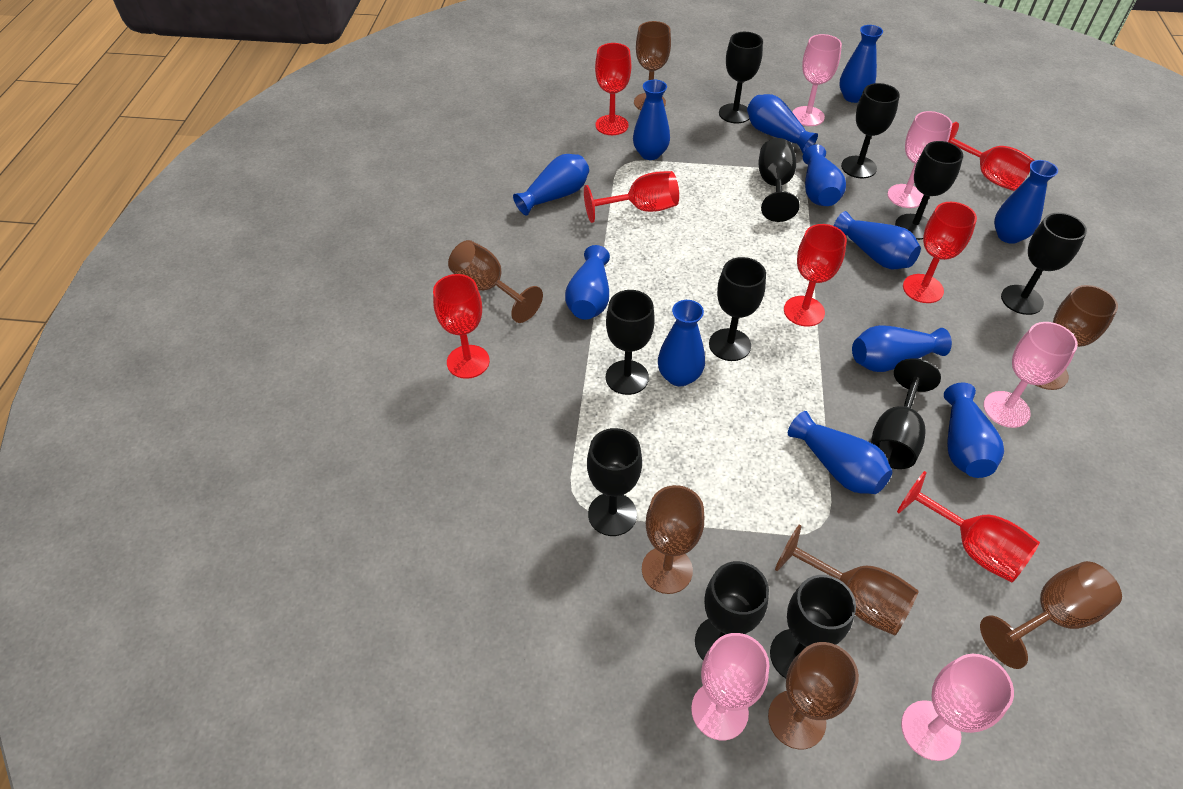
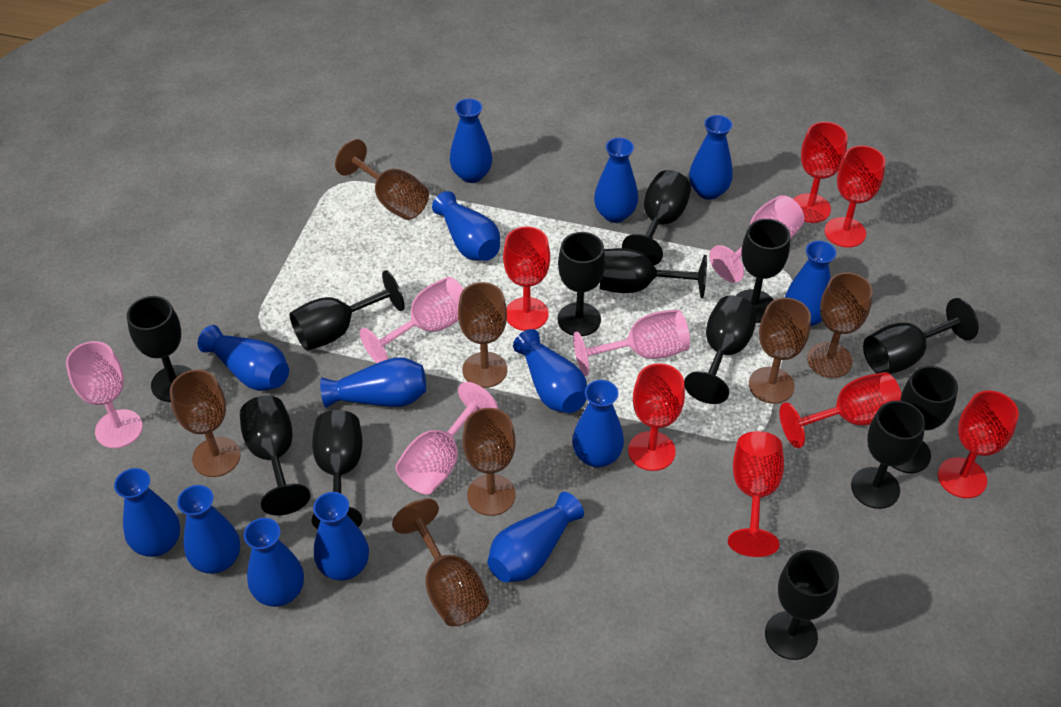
black goblet: 11 -> 13
blue vase: 12 -> 14

